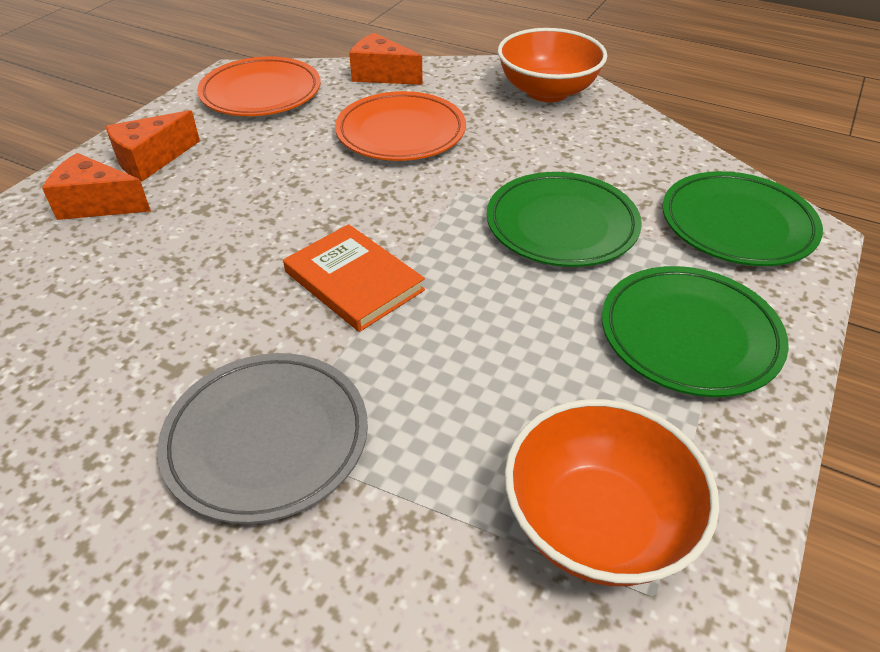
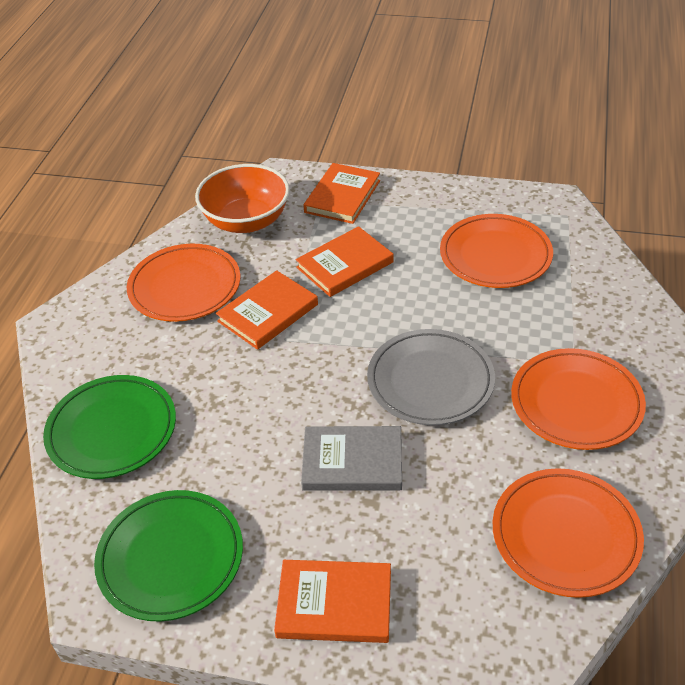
green plate: 3 -> 2
grey book: 0 -> 1
orange book: 1 -> 4
orange bowl: 2 -> 1
orange cheese: 3 -> 0
orange plate: 2 -> 4

